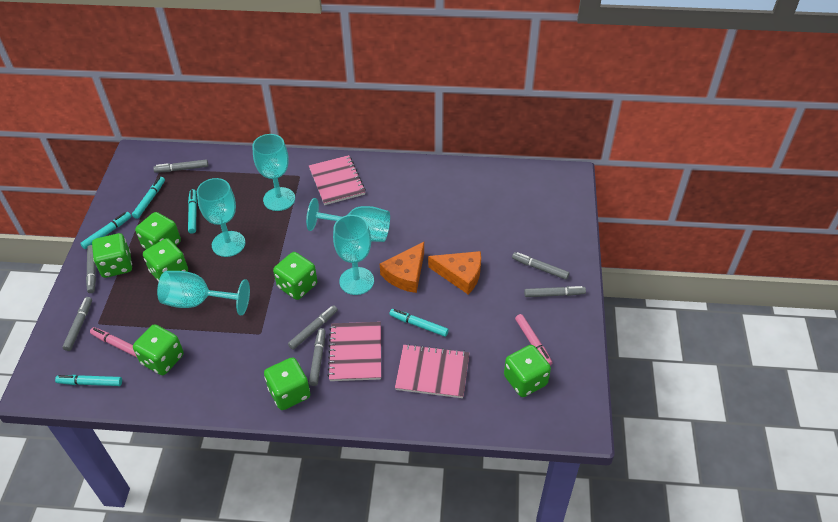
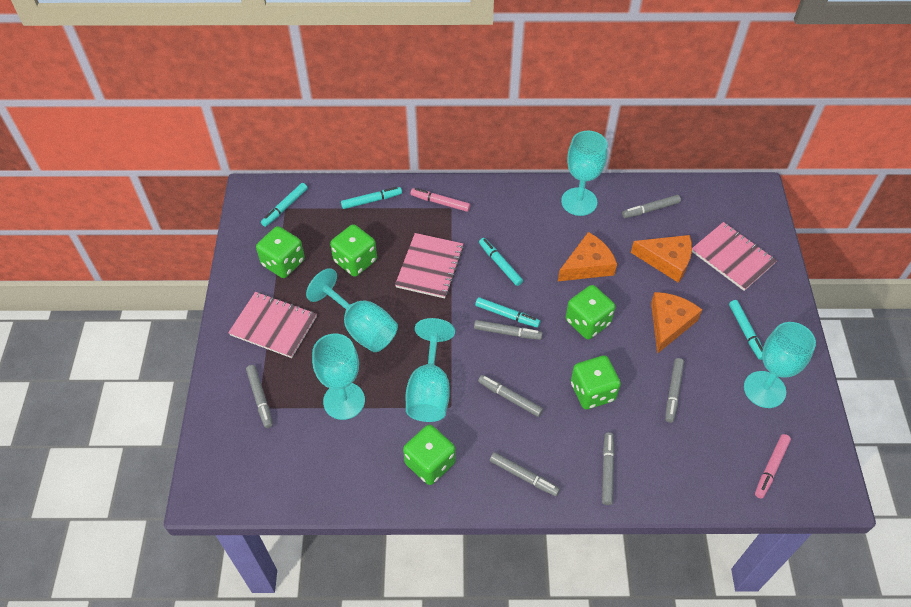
green dice: 7 -> 5
orange cheese: 2 -> 3

